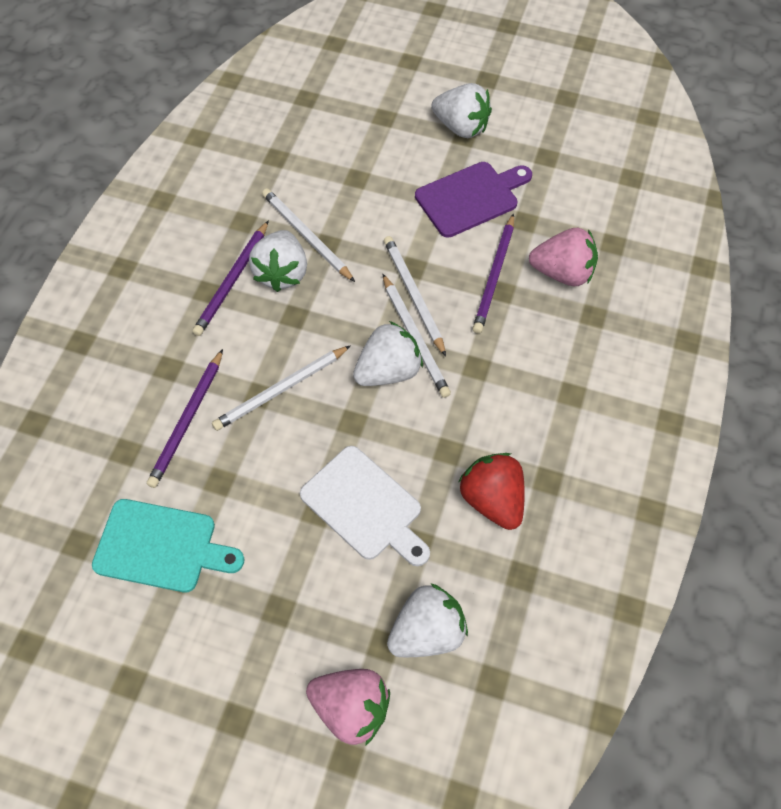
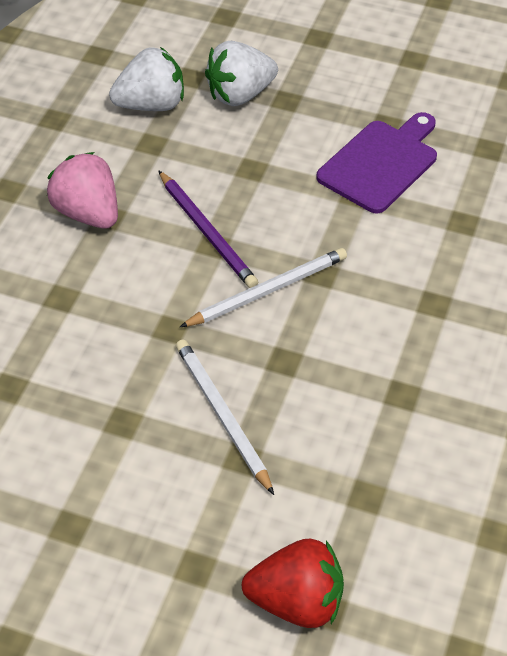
pink strawberry: 2 -> 1
purple pencil: 3 -> 1
turquoise cutting board: 1 -> 0
white cutting board: 1 -> 0
white pencil: 4 -> 2
white strawberry: 4 -> 2

